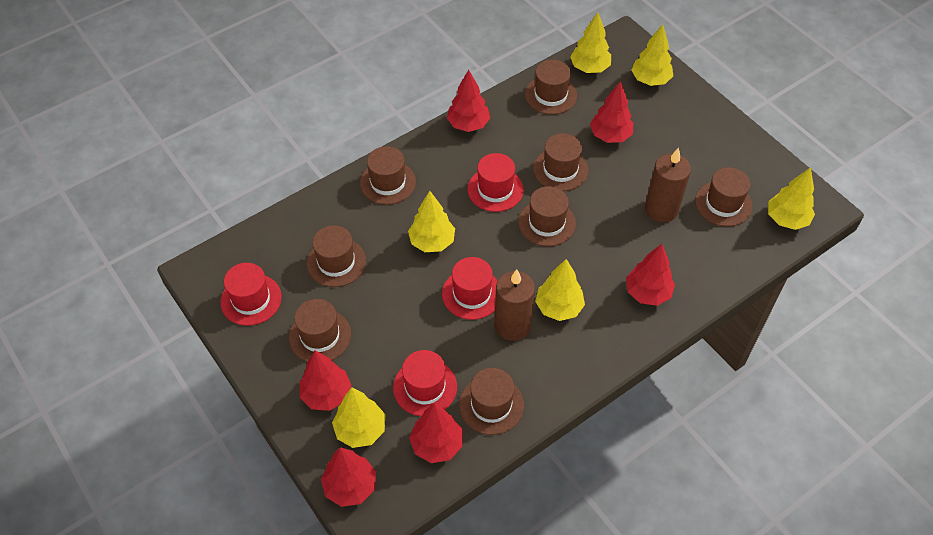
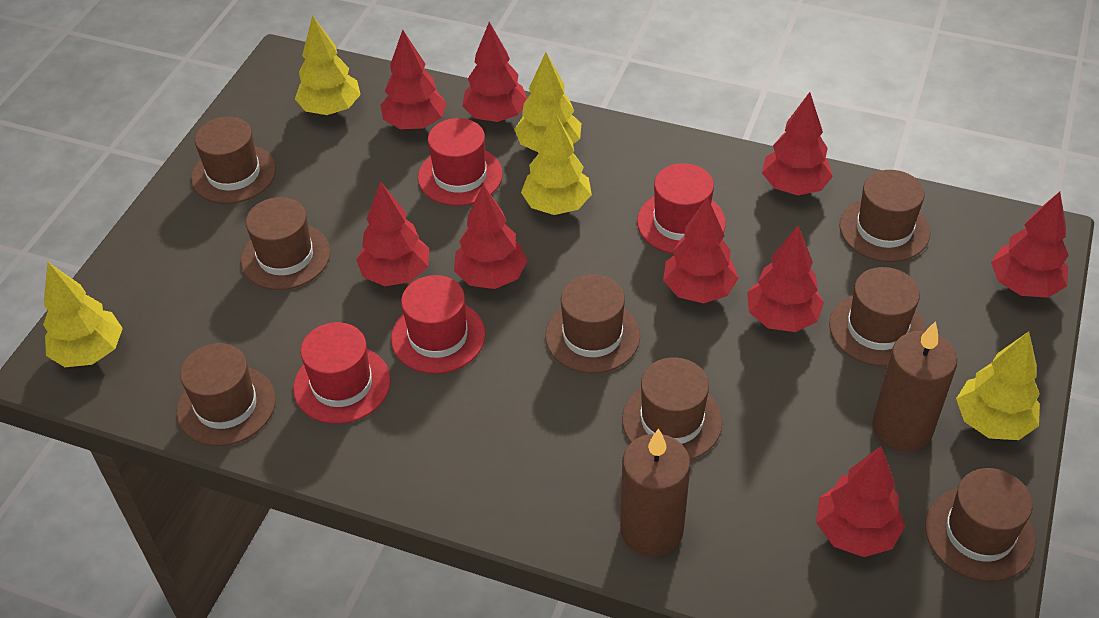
red tree: 6 -> 9
yellow tree: 6 -> 5

